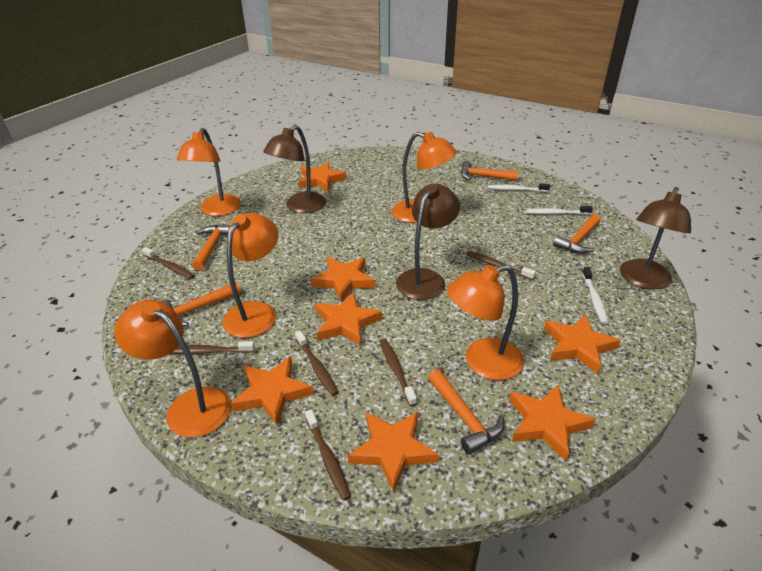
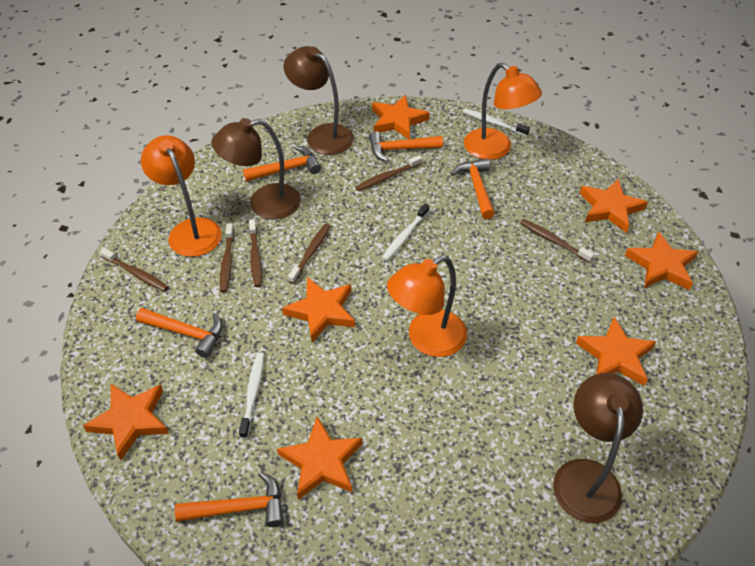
orange lamp: 5 -> 3

